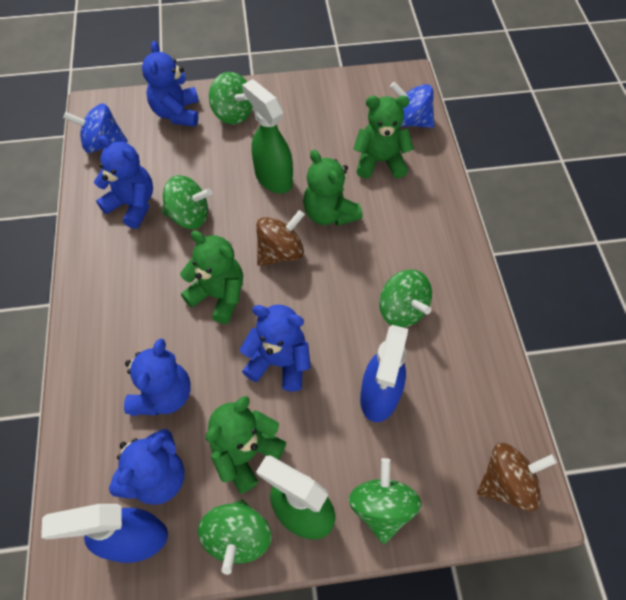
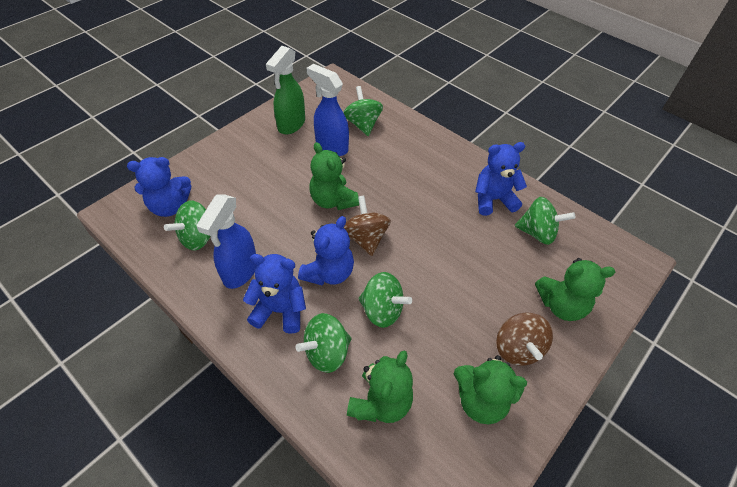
blue spinning top: 2 -> 0
blue teddy bear: 5 -> 4
green spray bottle: 2 -> 1

